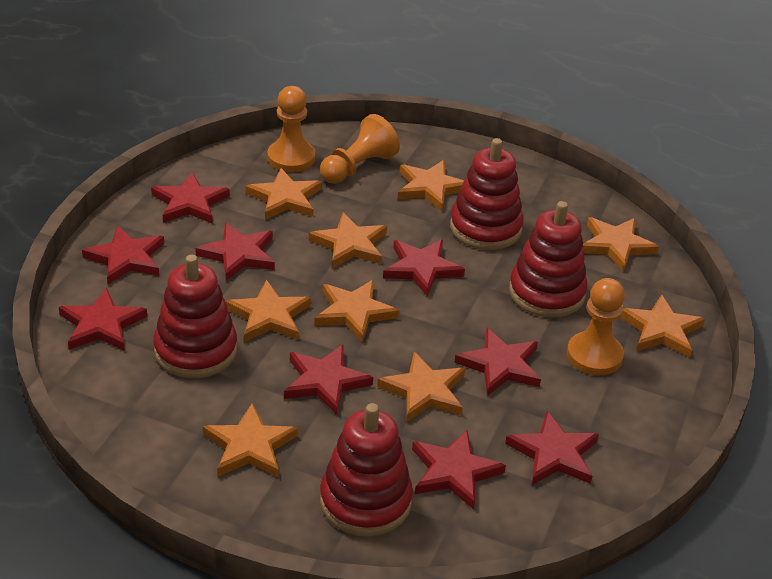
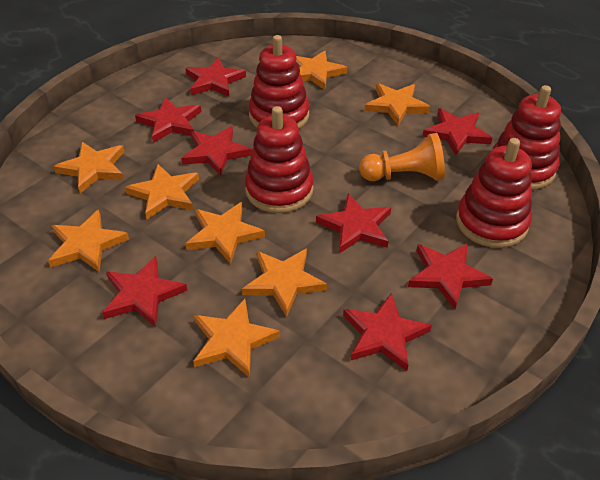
orange pawn: 3 -> 1
orange star: 9 -> 8
red star: 9 -> 8

